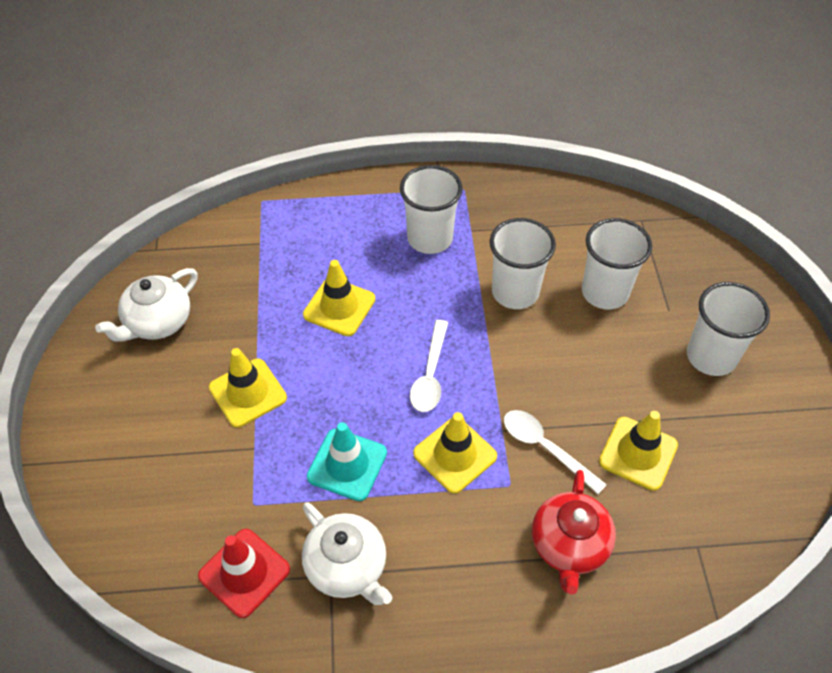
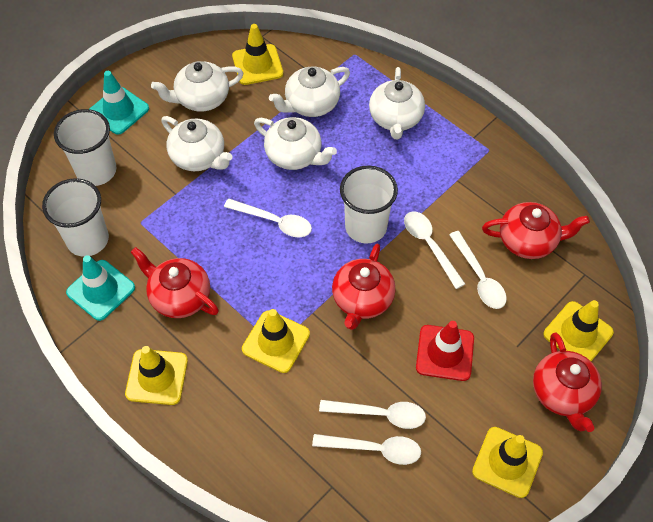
red teapot: 1 -> 4
turquoise traffic cone: 1 -> 2
white cup: 4 -> 3
white spoon: 2 -> 5
white teapot: 2 -> 5
yellow traffic cone: 4 -> 5

